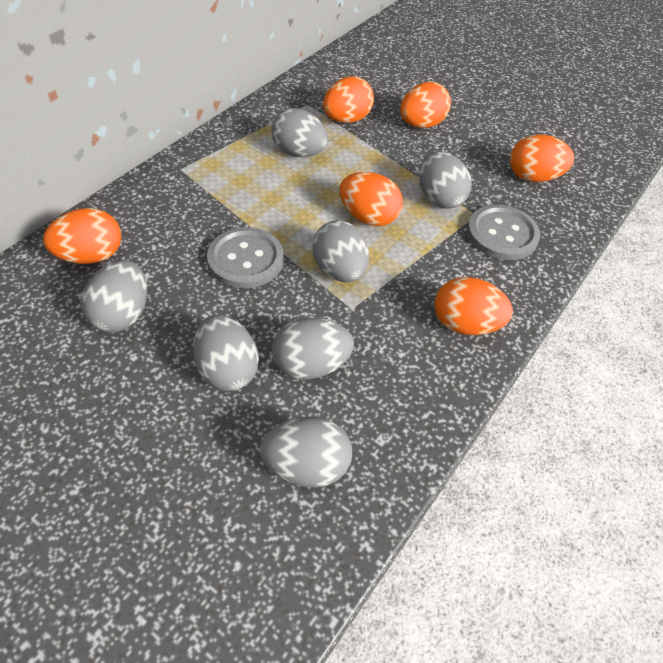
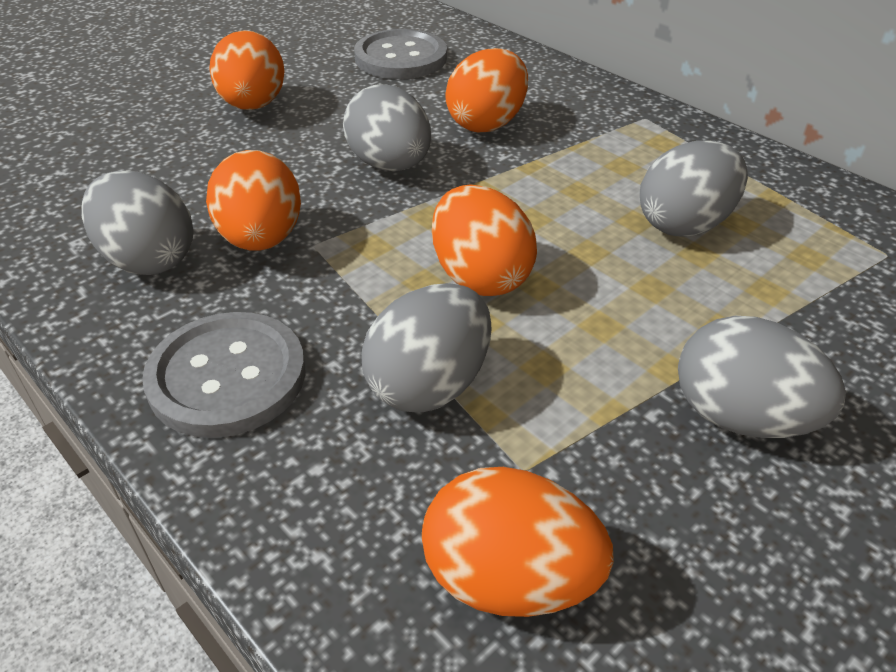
grey egg: 7 -> 5
orange egg: 6 -> 5

